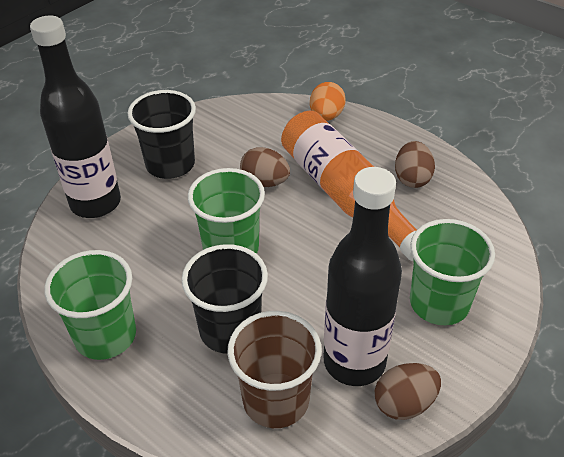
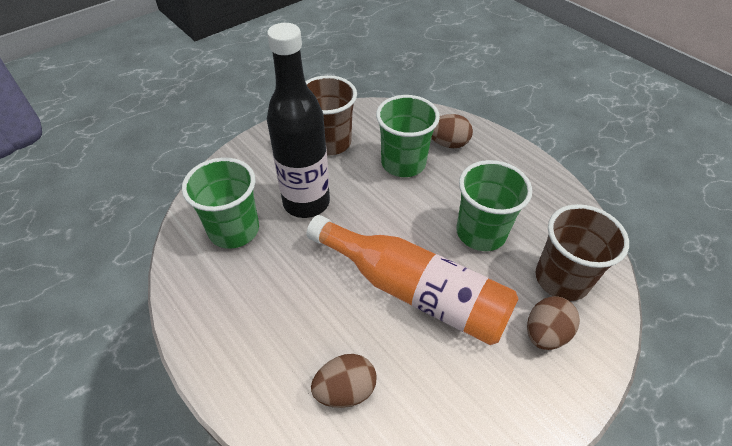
black bottle: 2 -> 1
black cup: 2 -> 0
brown cup: 1 -> 2
orange egg: 1 -> 0

